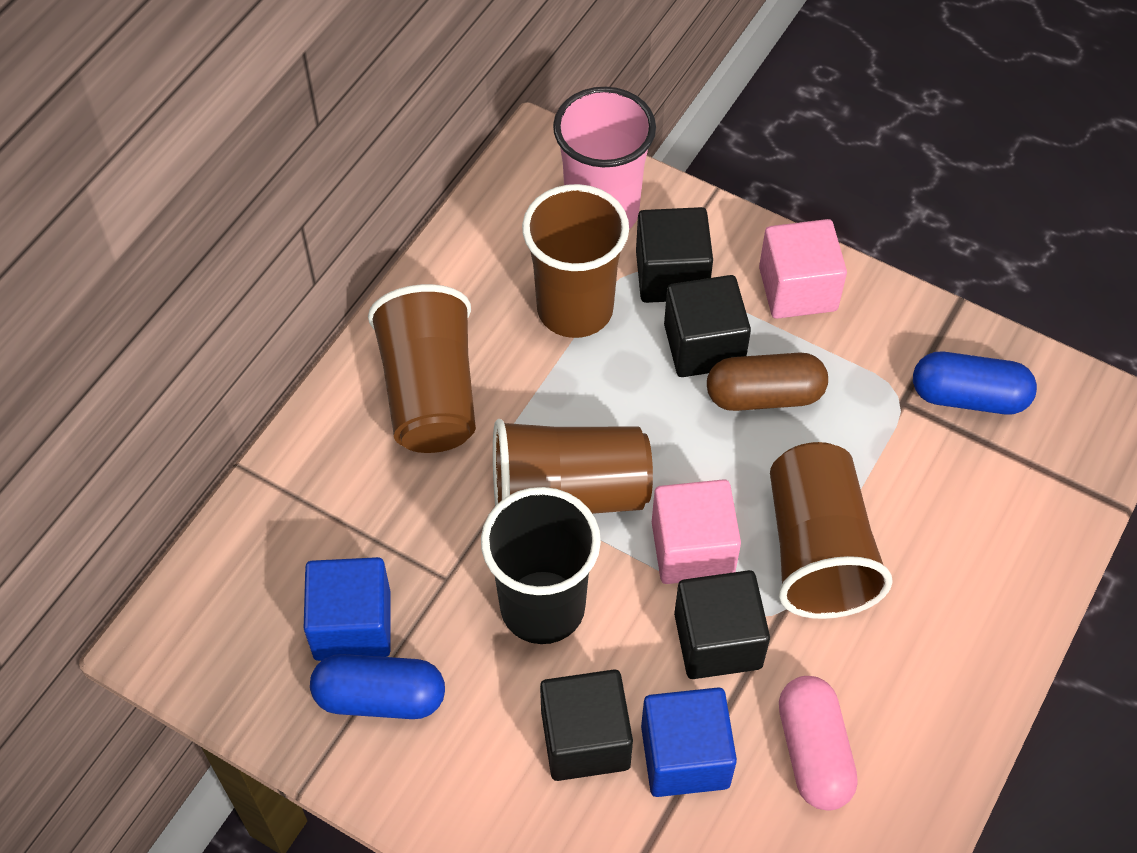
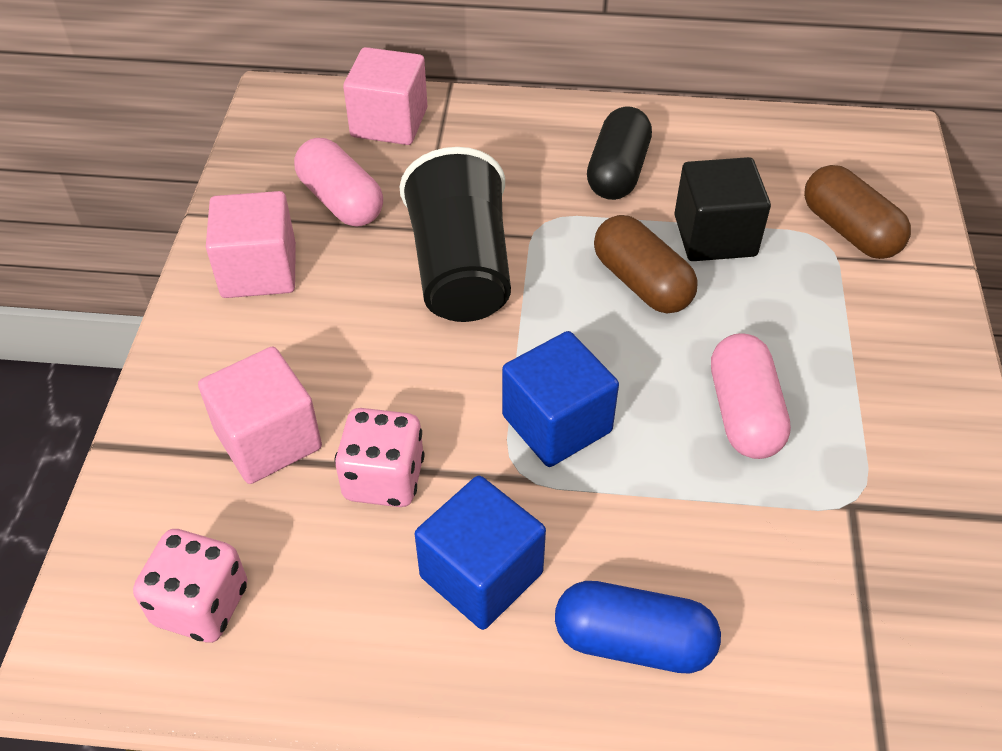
black capsule: 0 -> 1
black cube: 4 -> 1
blue capsule: 2 -> 1
brown capsule: 1 -> 2
brown cup: 4 -> 0
pink capsule: 1 -> 2
pink cube: 2 -> 3
pink cup: 1 -> 0
pink dice: 0 -> 2

